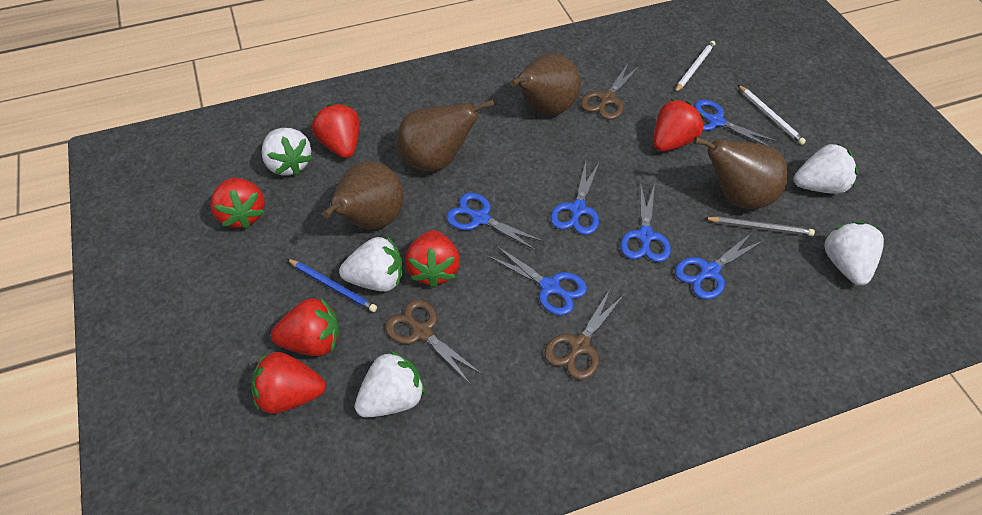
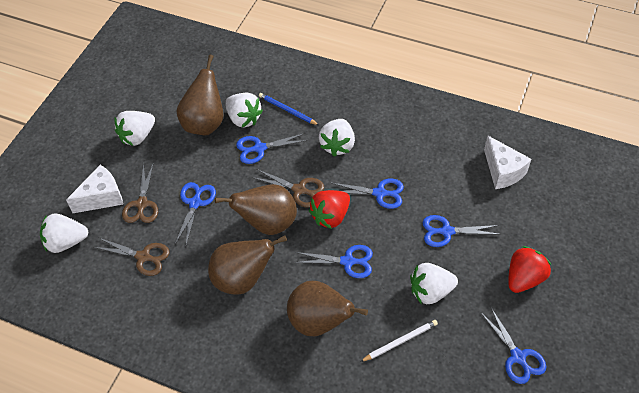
grey pencil: 1 -> 0
red strawberry: 6 -> 2
white cheese: 0 -> 2
white pencil: 2 -> 1

